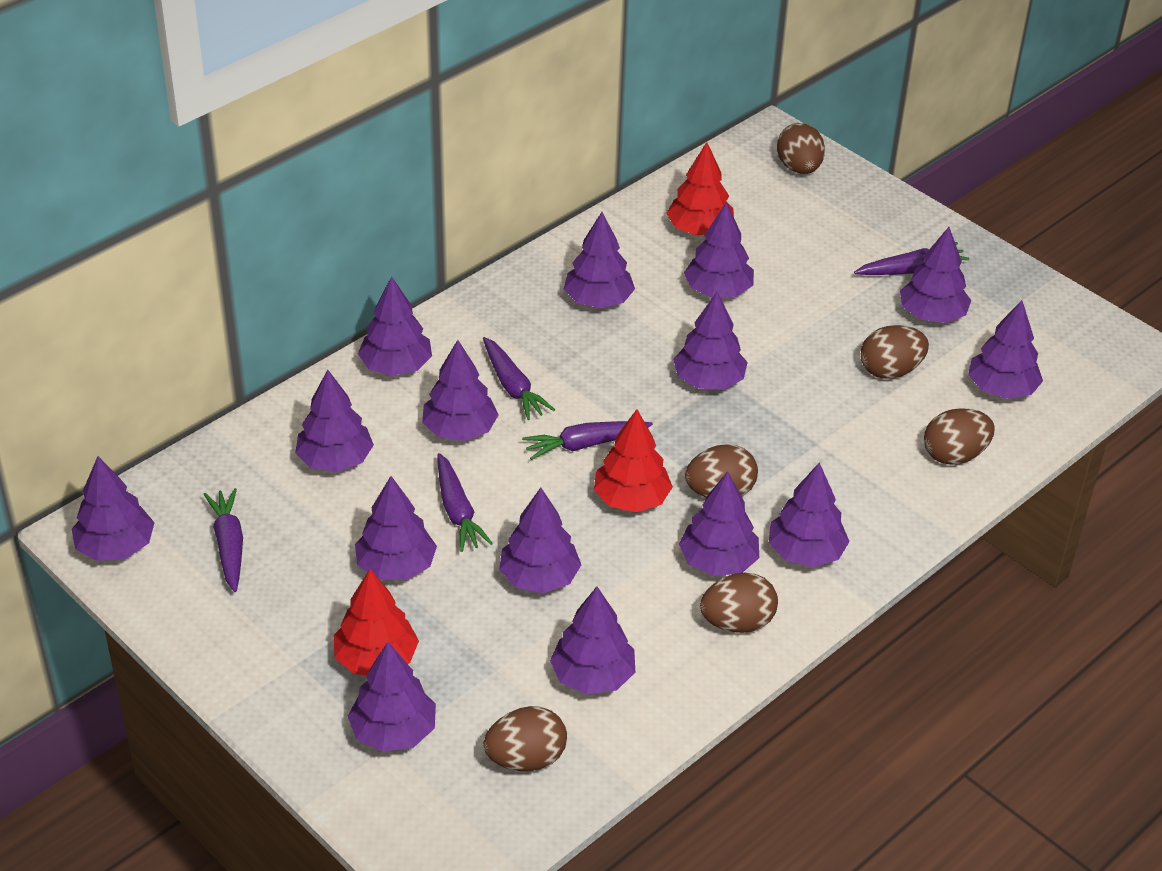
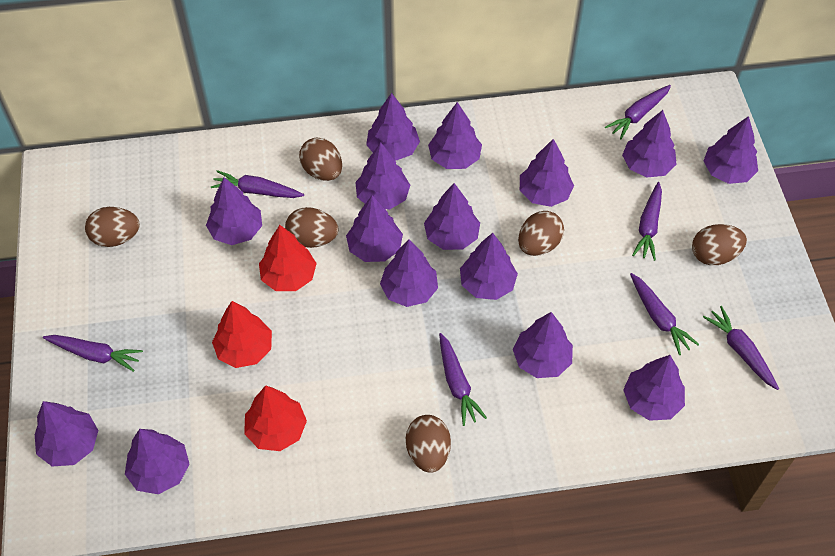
purple carrot: 5 -> 7

